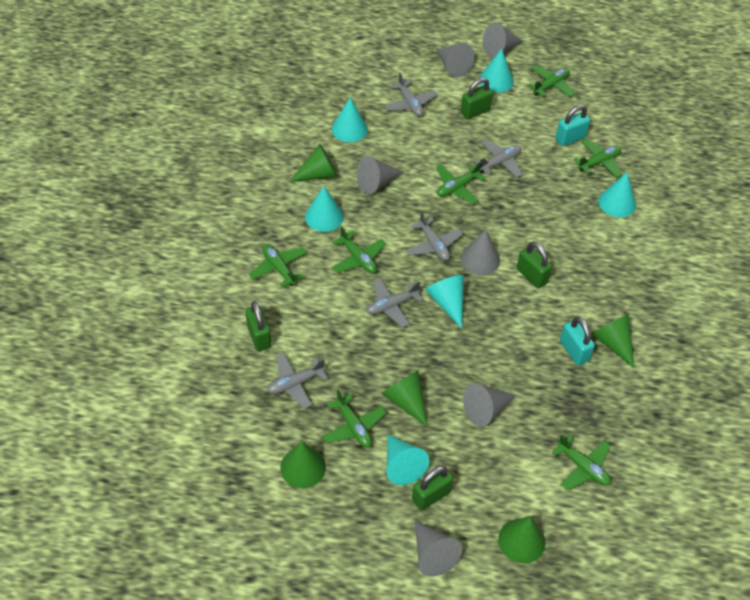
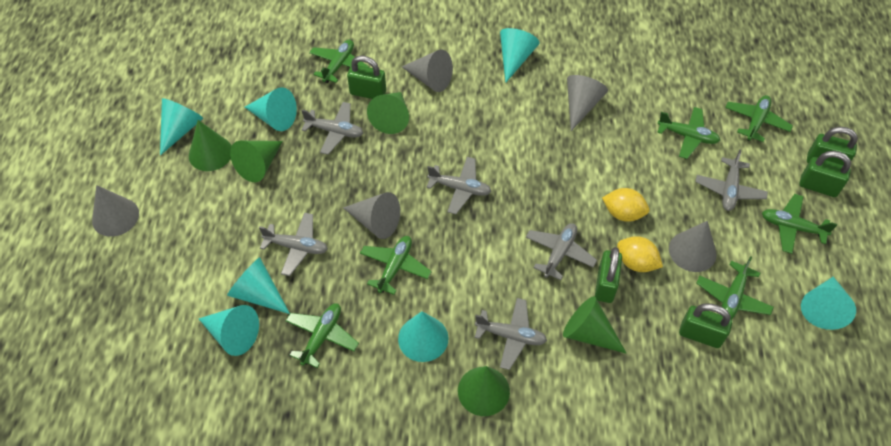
green padlock: 4 -> 5
grey cone: 6 -> 5
grey plane: 5 -> 6
turquoise cone: 6 -> 7
turquoise padlock: 2 -> 0
yellow lemon: 0 -> 2

